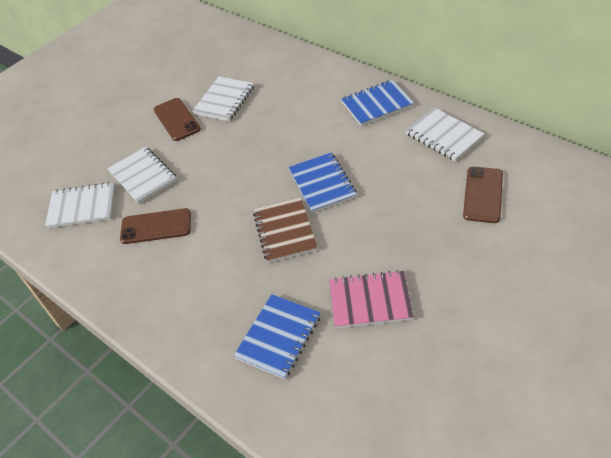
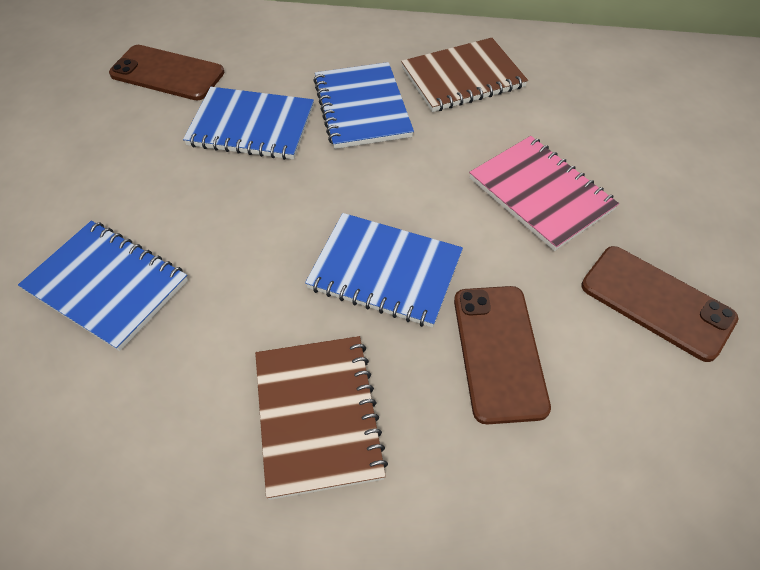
blue notebook: 3 -> 4
brown notebook: 1 -> 2
white notebook: 4 -> 0

